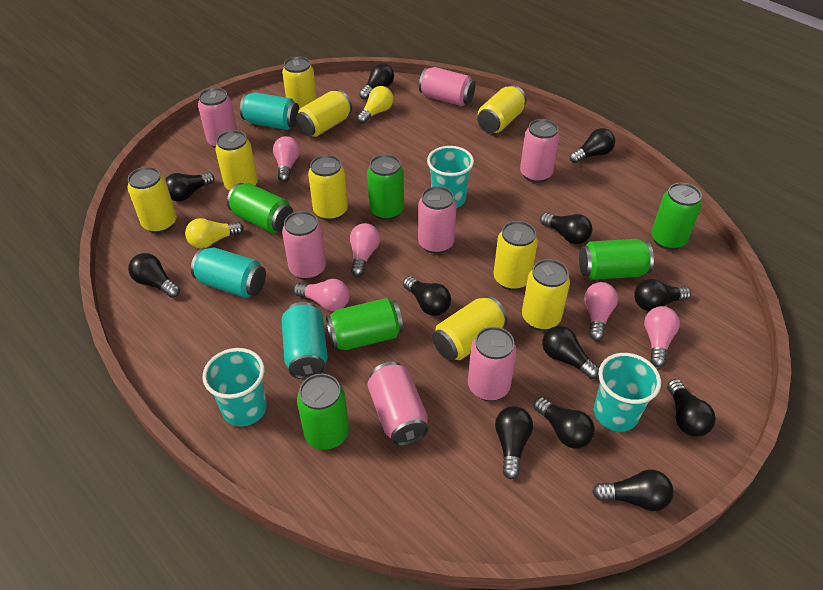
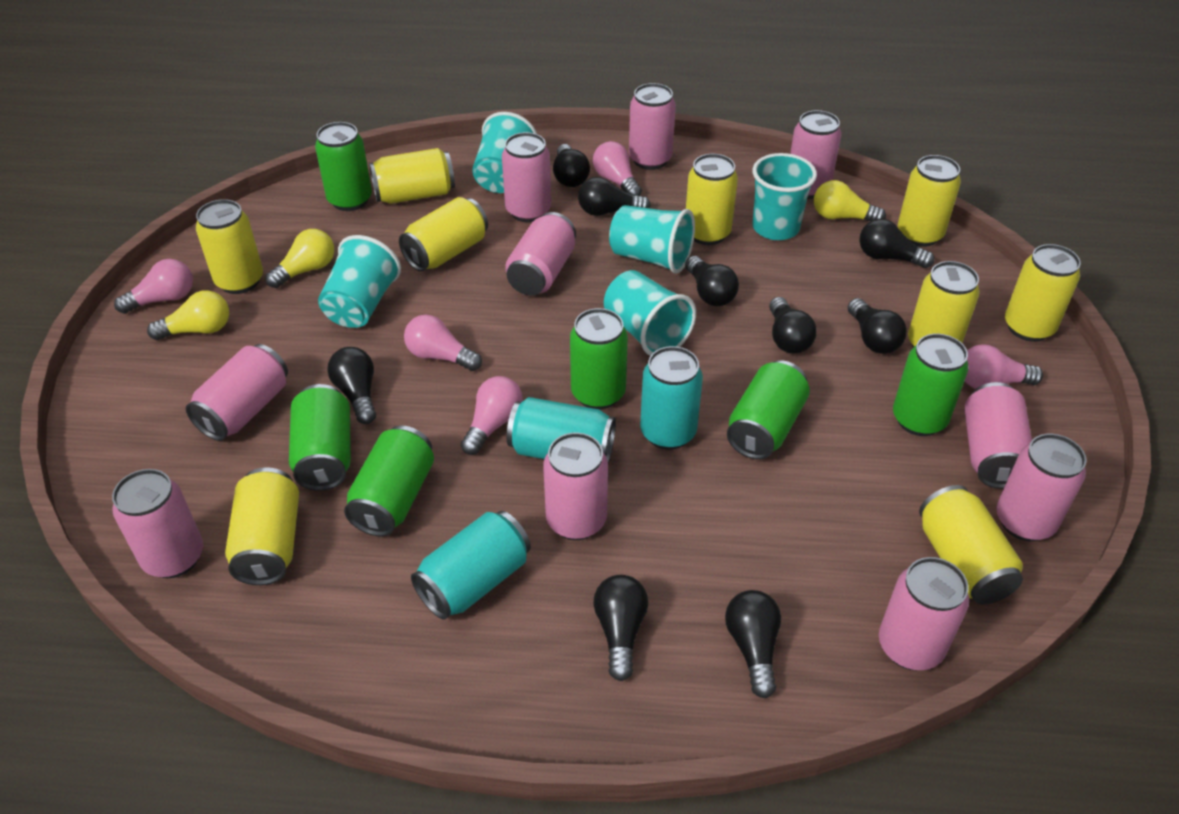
black light bulb: 12 -> 9
pink can: 7 -> 10
turquoise cup: 3 -> 5
yellow light bulb: 2 -> 3

